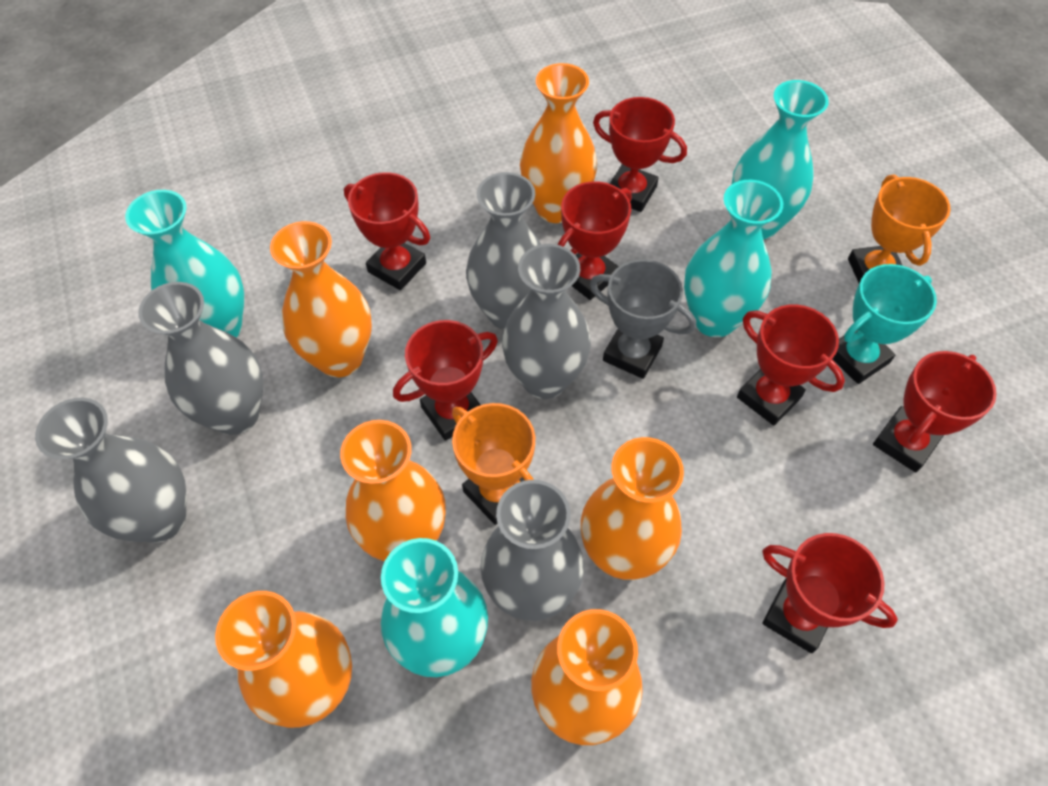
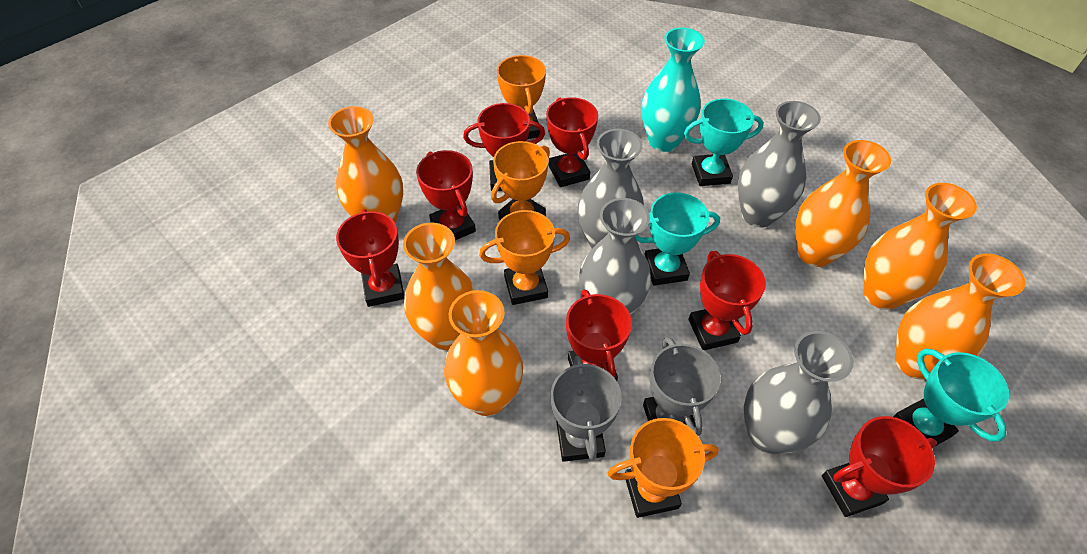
grey trophy: 1 -> 2
grey vase: 5 -> 4
orange trophy: 2 -> 4
turquoise trophy: 1 -> 3
turquoise vase: 4 -> 1

